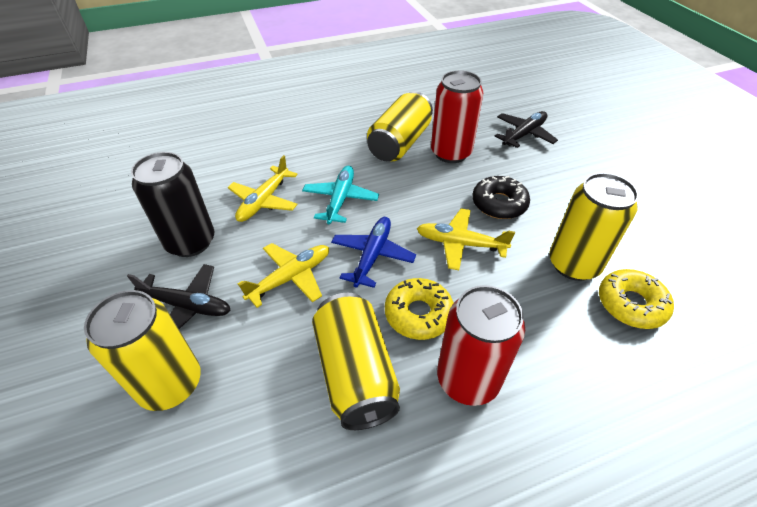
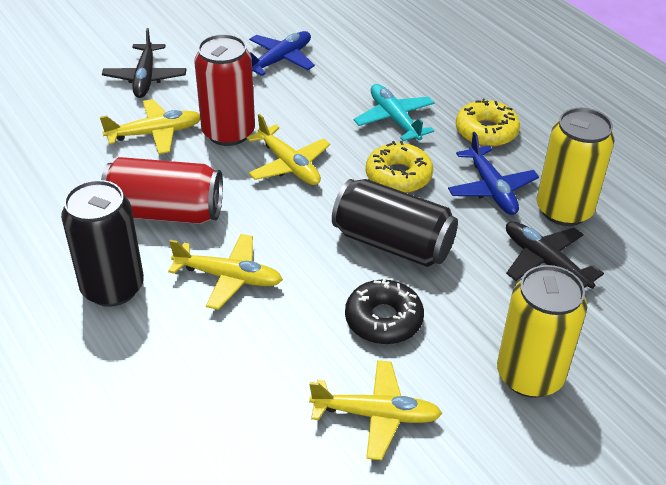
black can: 1 -> 2
blue plane: 1 -> 2
yellow can: 4 -> 2
yellow plane: 3 -> 4

